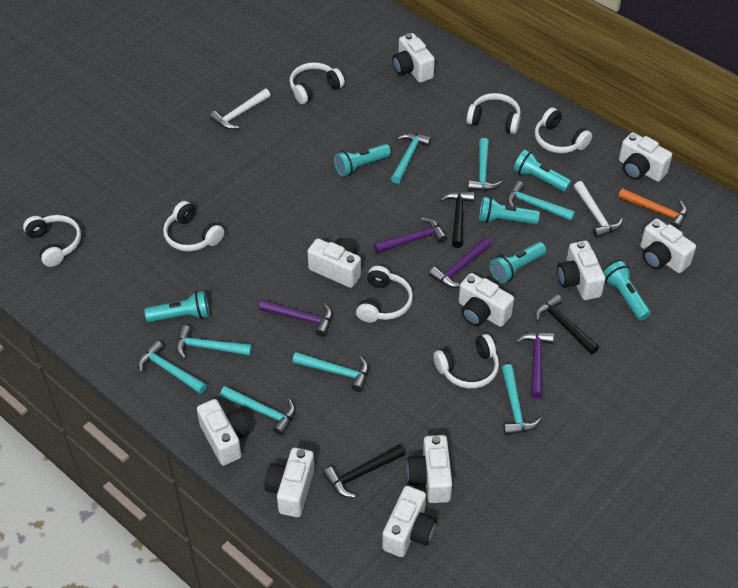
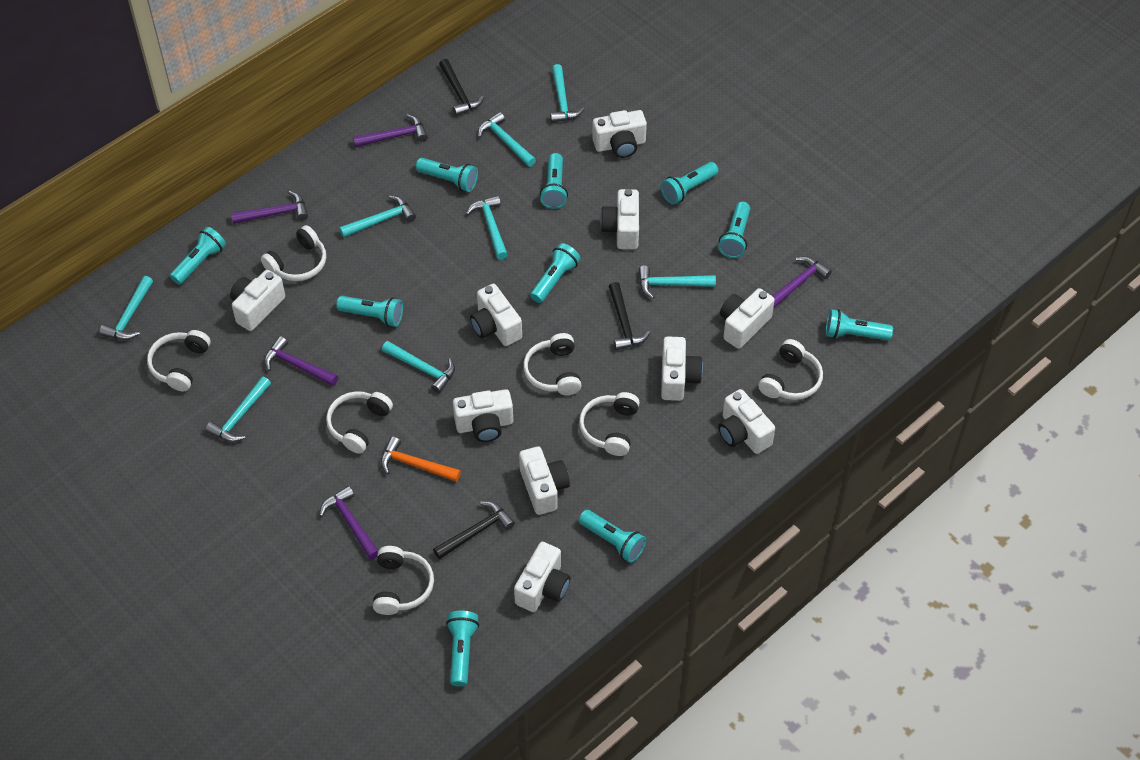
purple hammer: 4 -> 5
turquoise flashlight: 6 -> 10
white hammer: 2 -> 0

